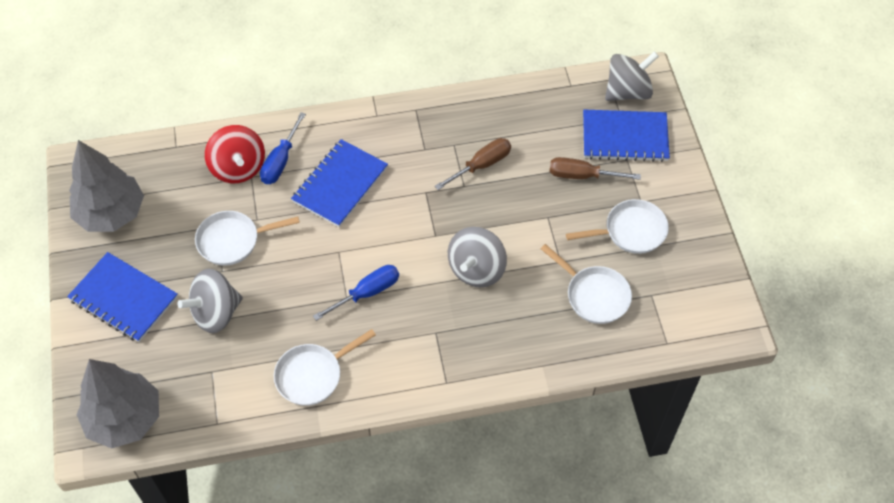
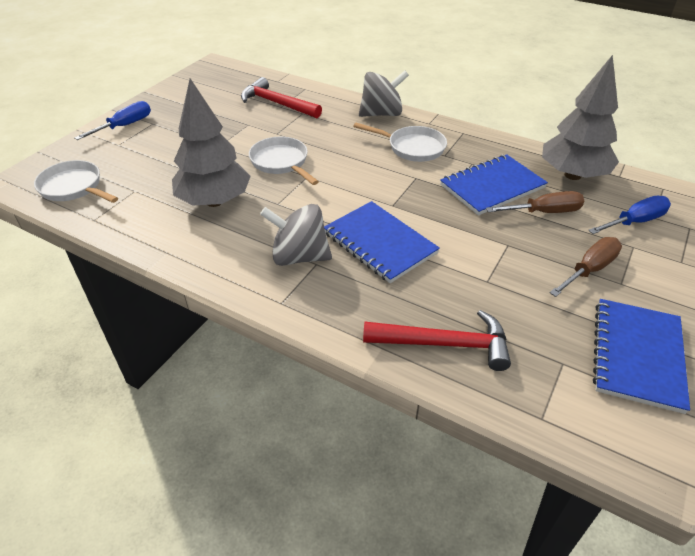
grey spinning top: 3 -> 2
red hammer: 0 -> 2
red spinning top: 1 -> 0
white pan: 4 -> 3

